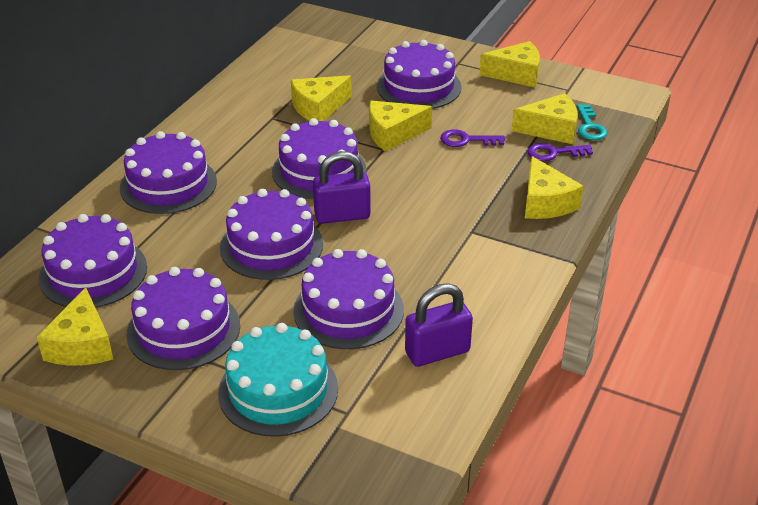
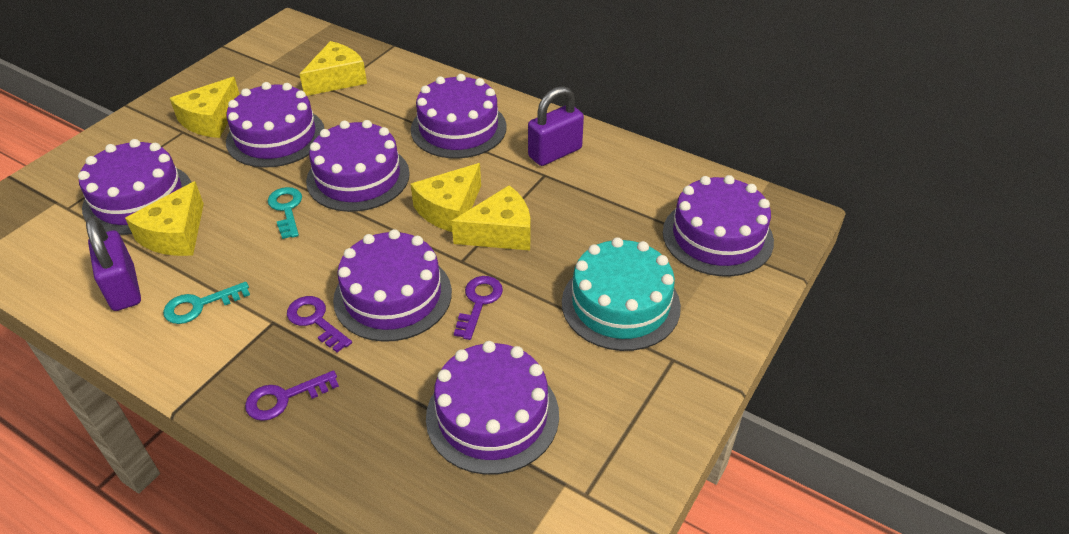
purple key: 2 -> 3
turquoise key: 1 -> 2
yellow cheese: 6 -> 5

